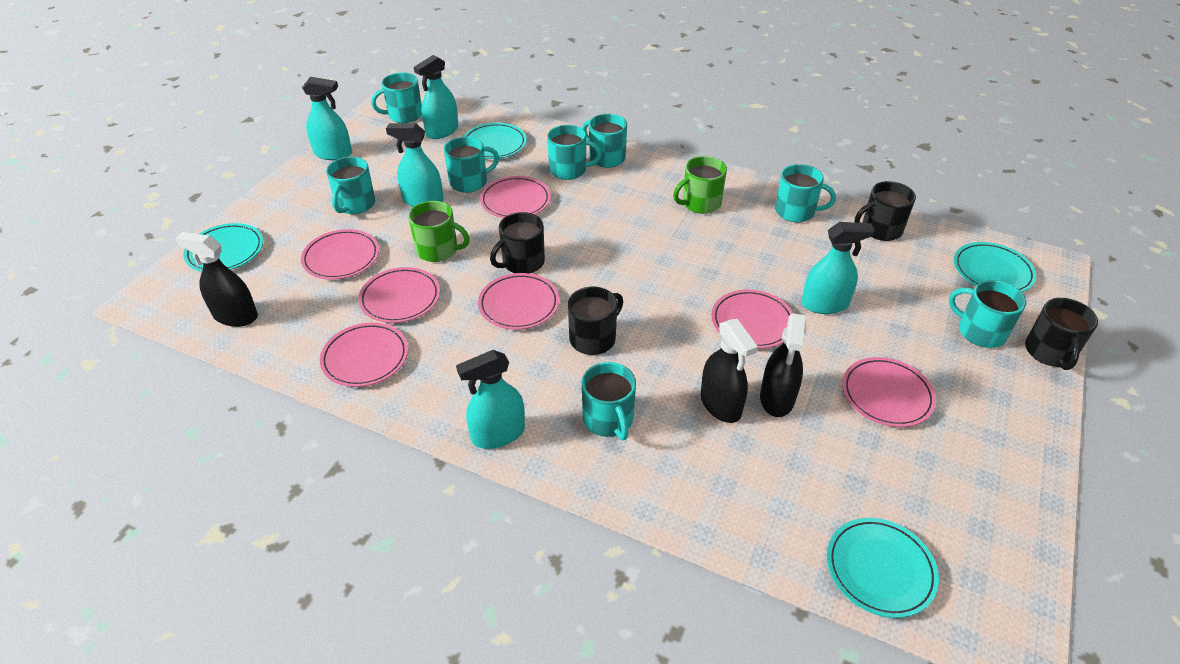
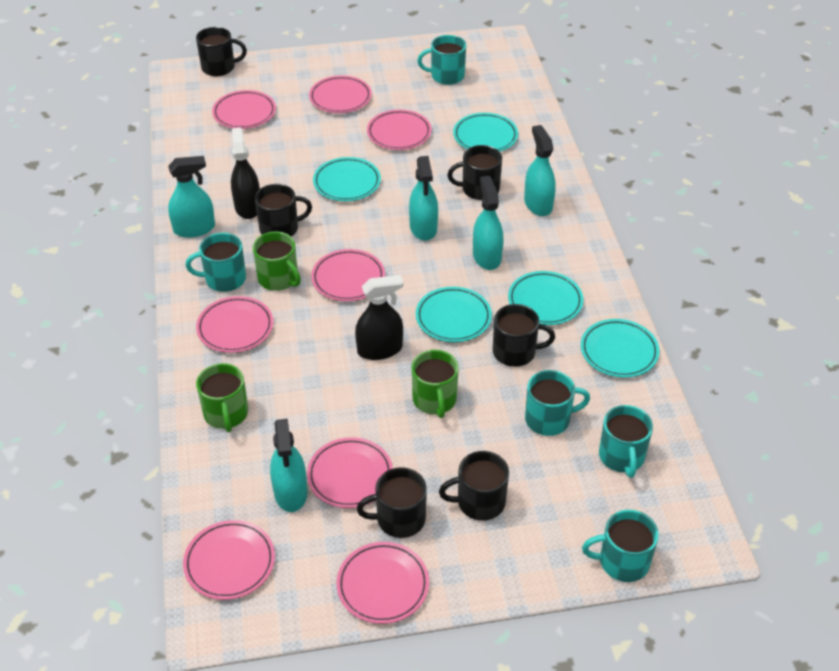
black mug: 4 -> 6
black spray bottle: 3 -> 2
green mug: 2 -> 3
pink plate: 7 -> 8
turquoise mug: 8 -> 5
turquoise plate: 4 -> 5

